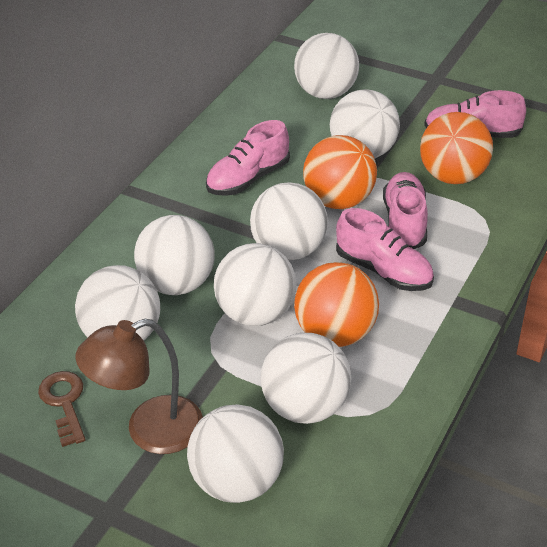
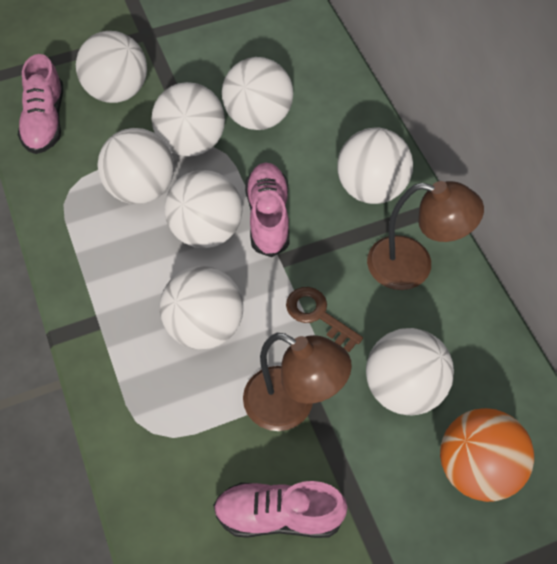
brown lamp: 1 -> 2
orange ball: 3 -> 1
pink shoe: 4 -> 3

